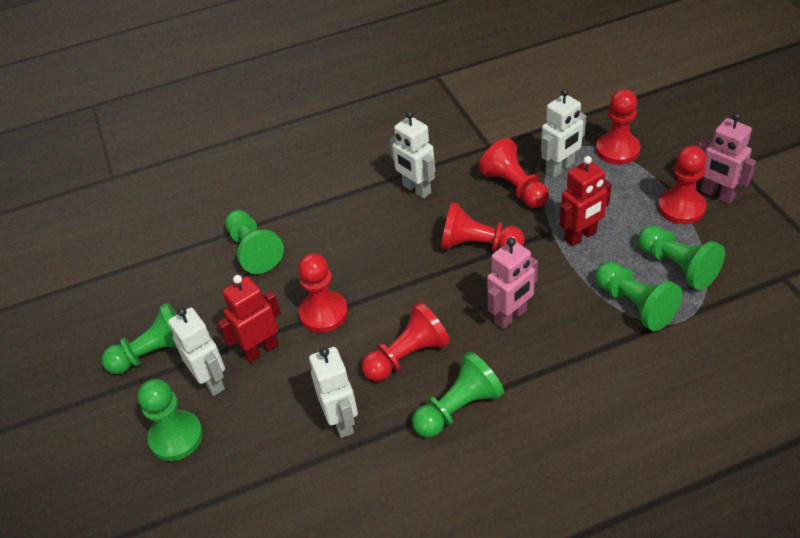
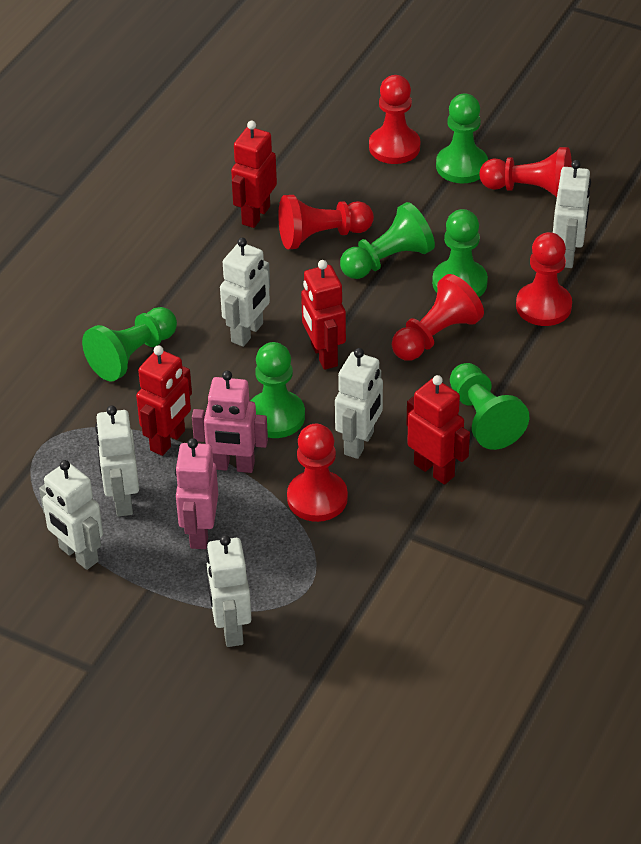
red robot: 2 -> 4
white robot: 4 -> 6

